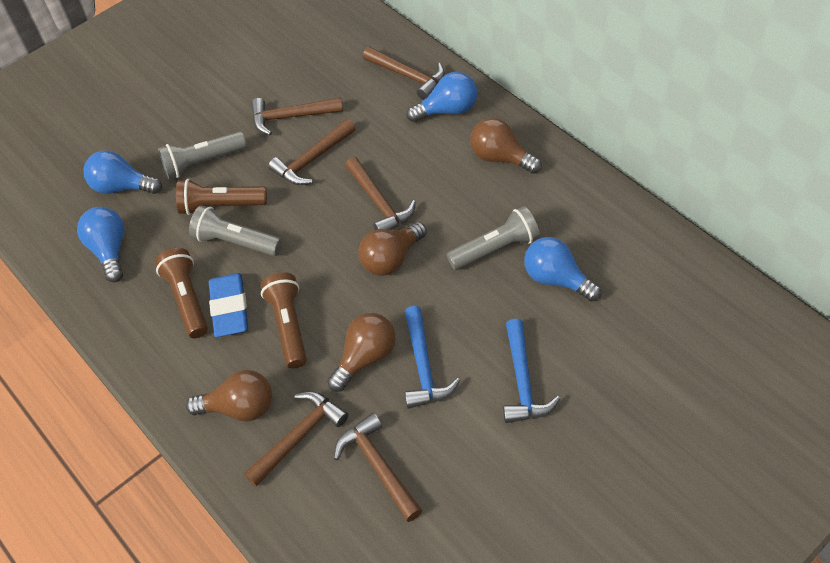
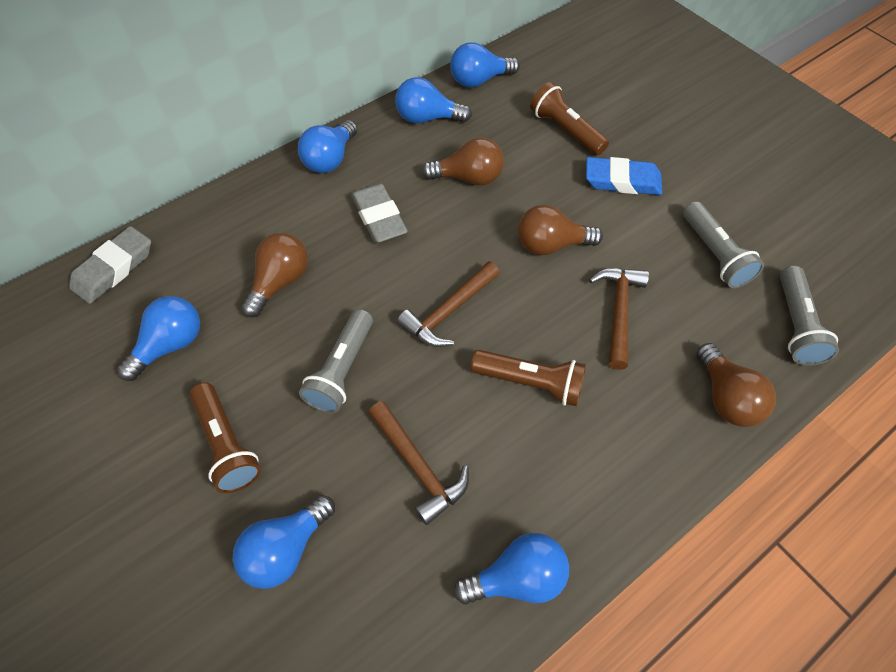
blue hammer: 2 -> 0
blue light bulb: 4 -> 6
brown hammer: 6 -> 3
grey eraser: 0 -> 2

